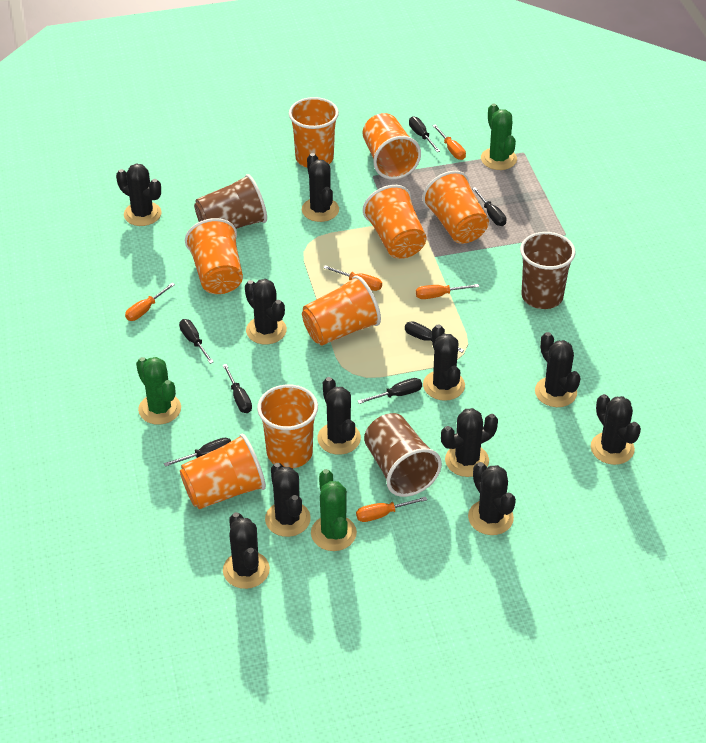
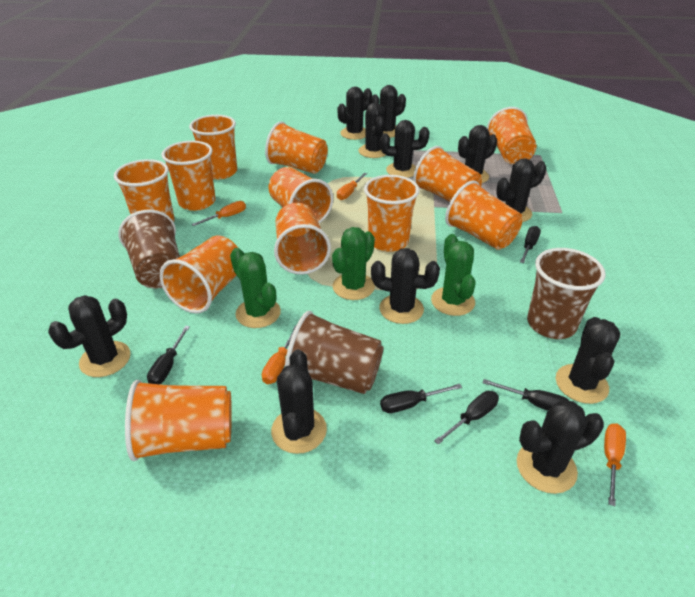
black screwdriver: 7 -> 5
orange cup: 8 -> 12
orange screwdriver: 5 -> 4

